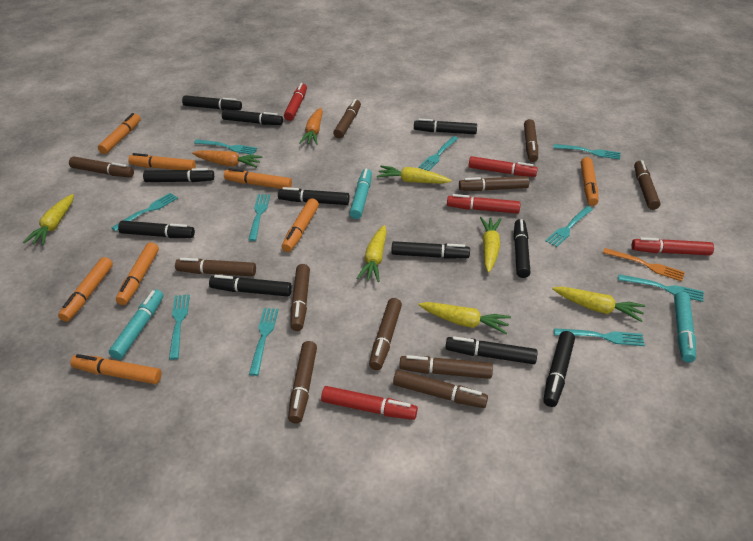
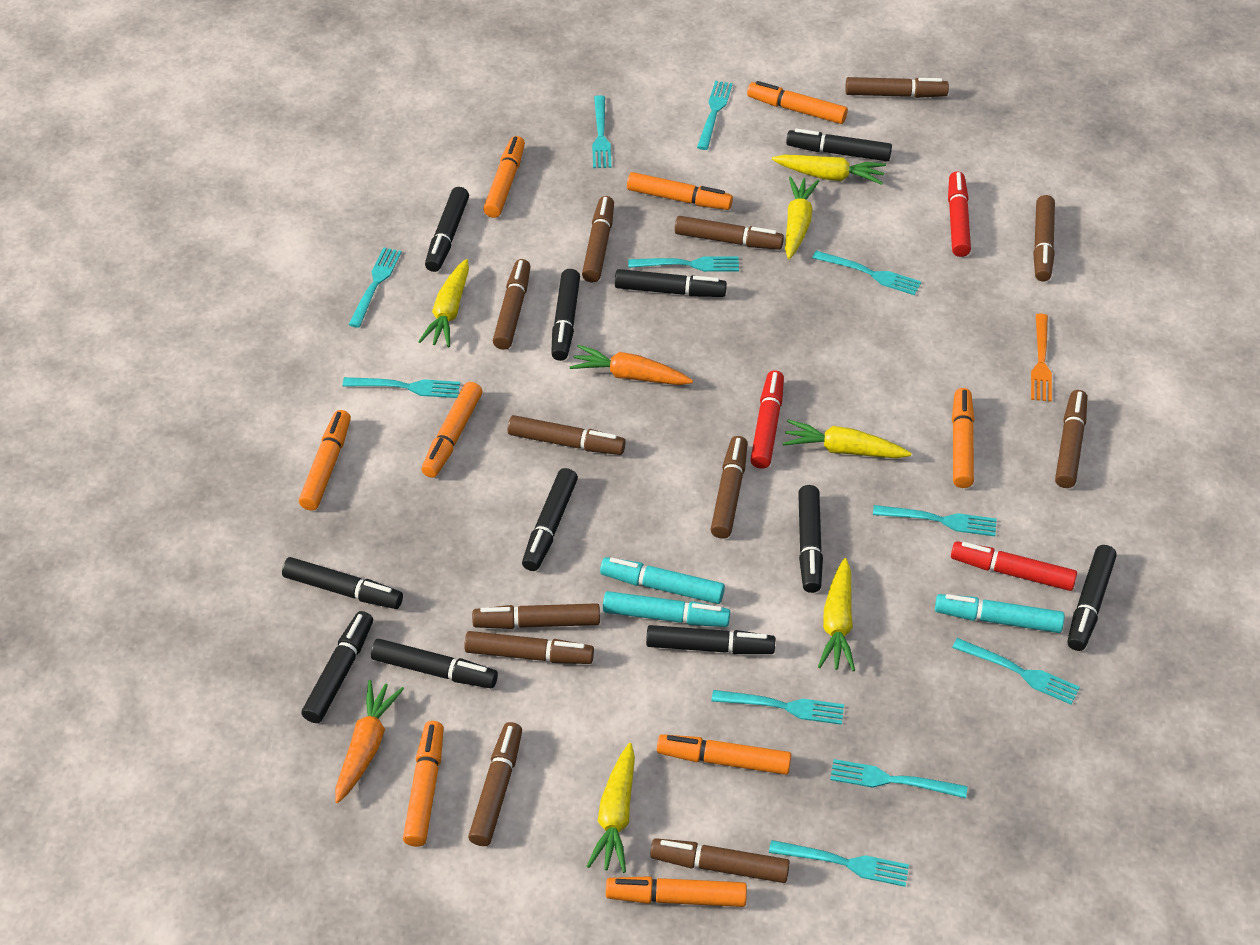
brown marker: 11 -> 12
orange marker: 8 -> 9
red marker: 5 -> 3
turquoise fork: 10 -> 11

